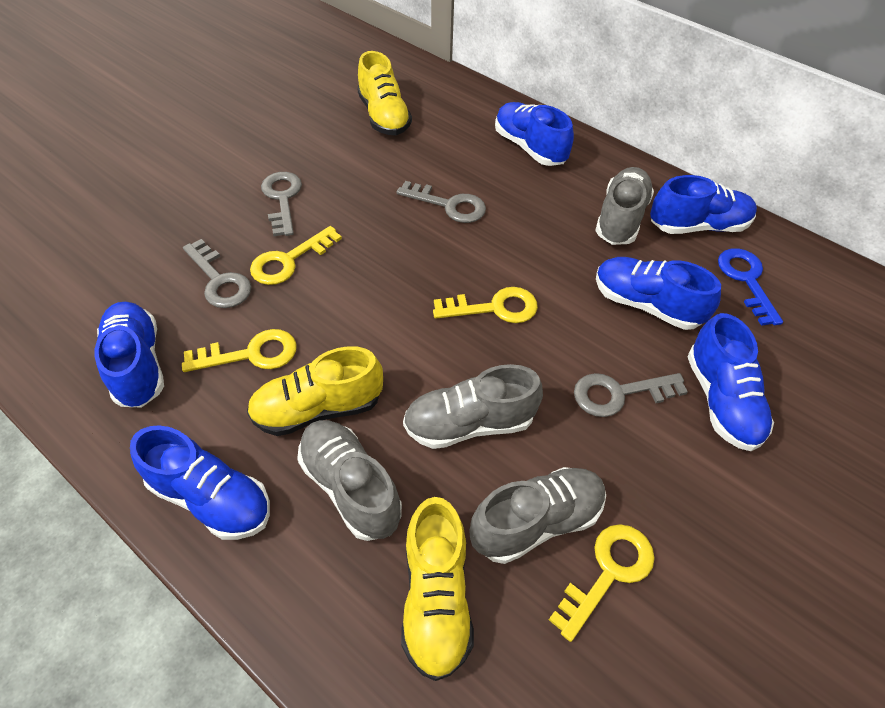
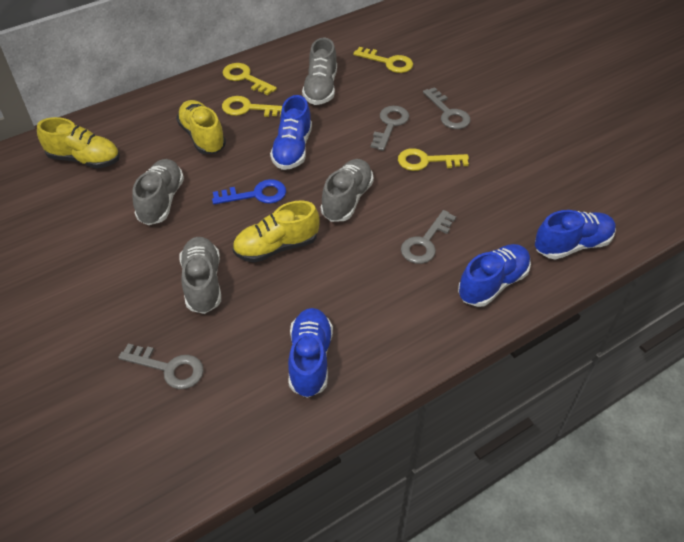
blue shoe: 6 -> 4

